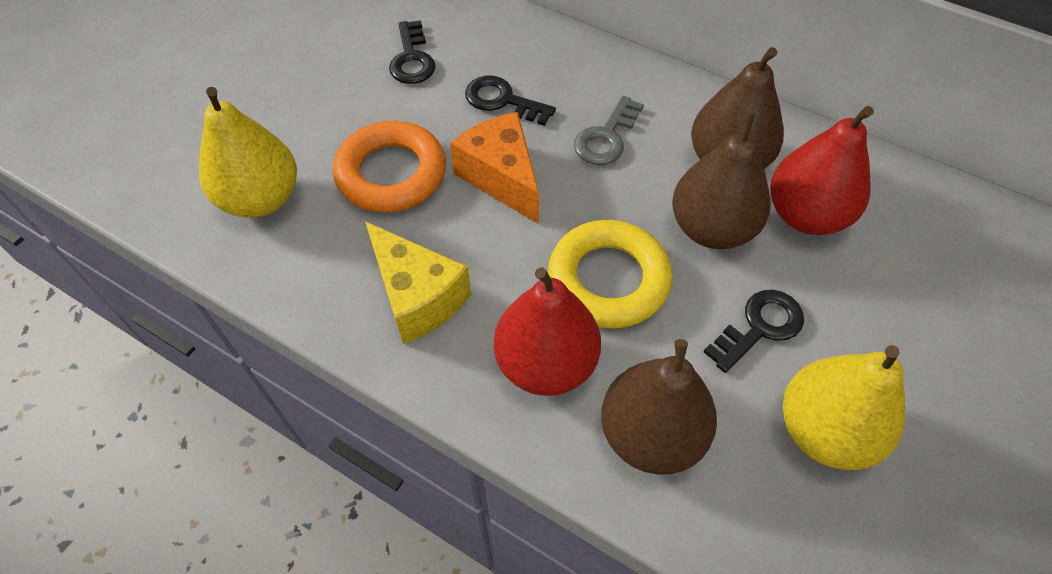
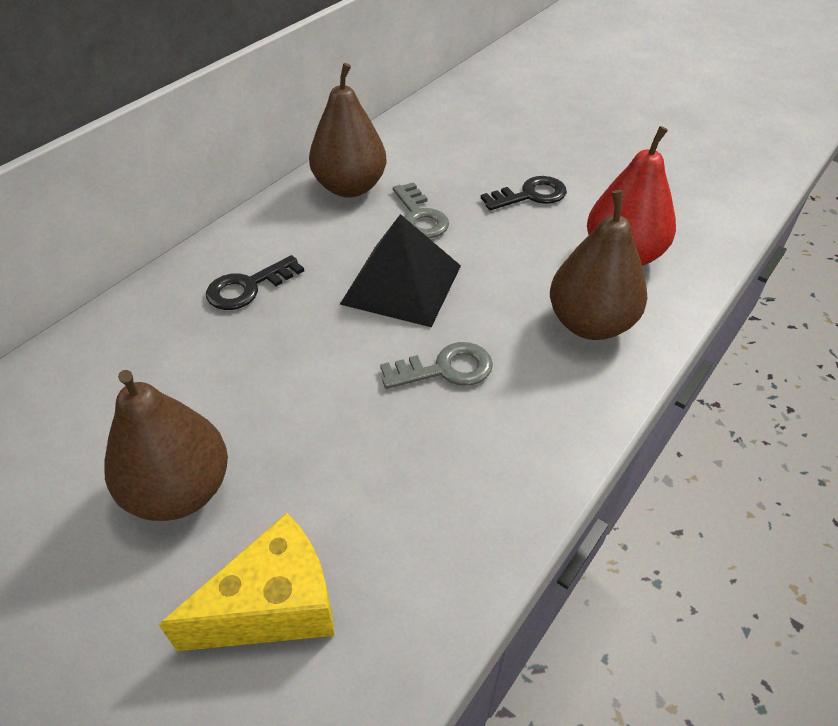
black key: 3 -> 2
black pyramid: 0 -> 1
grey key: 1 -> 2
orange cheese: 1 -> 0
orange ring: 1 -> 0
red pear: 2 -> 1
yellow pear: 2 -> 0
yellow ring: 1 -> 0

